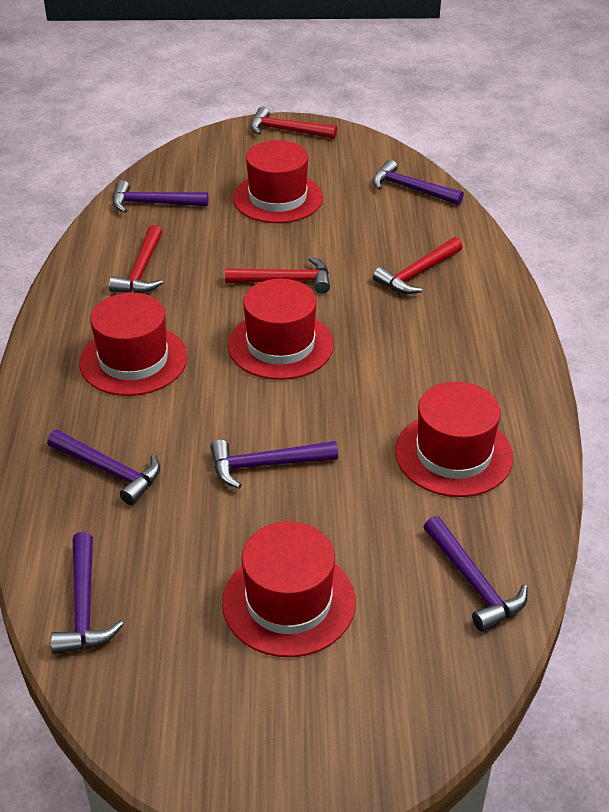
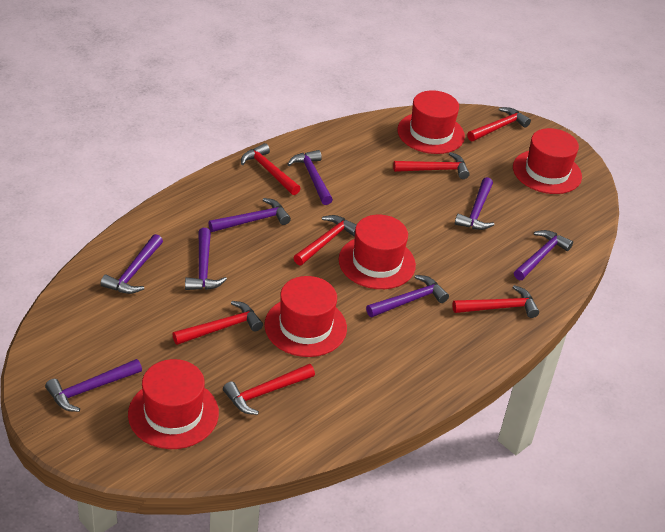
purple hammer: 6 -> 8
red hammer: 4 -> 7

